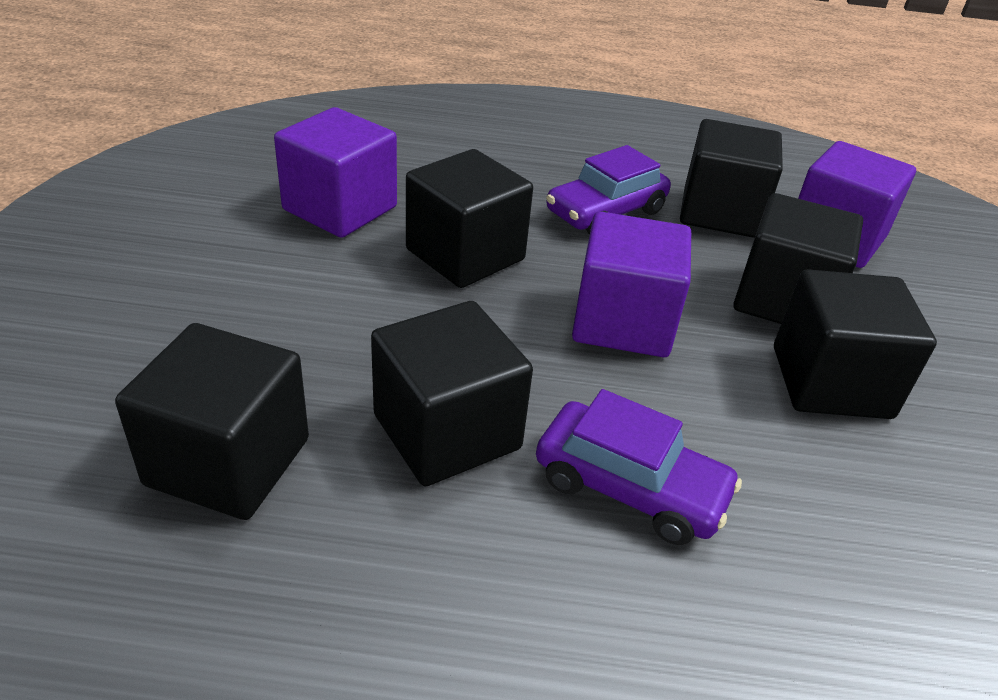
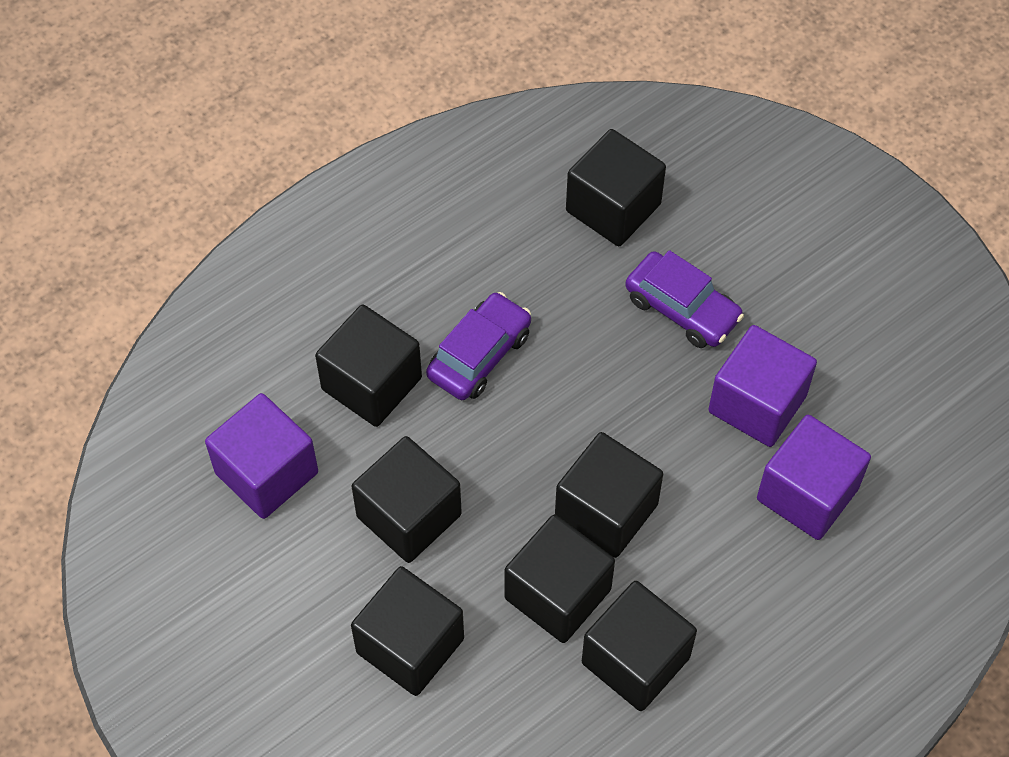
black cube: 6 -> 7

